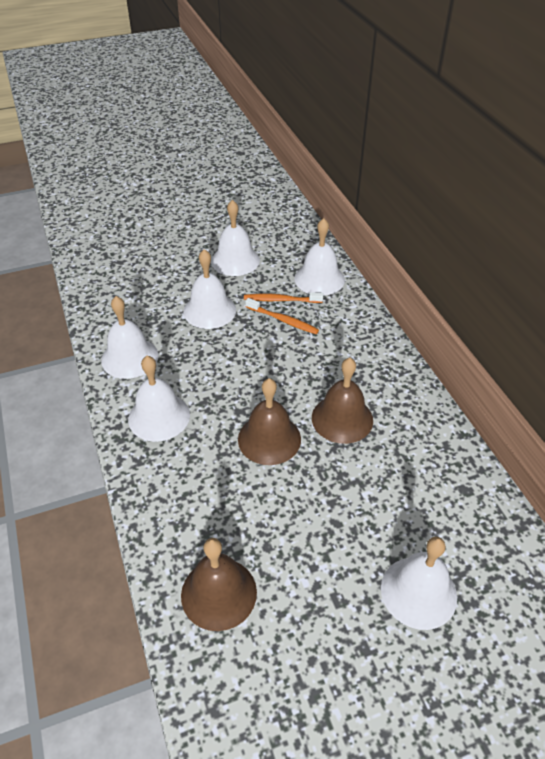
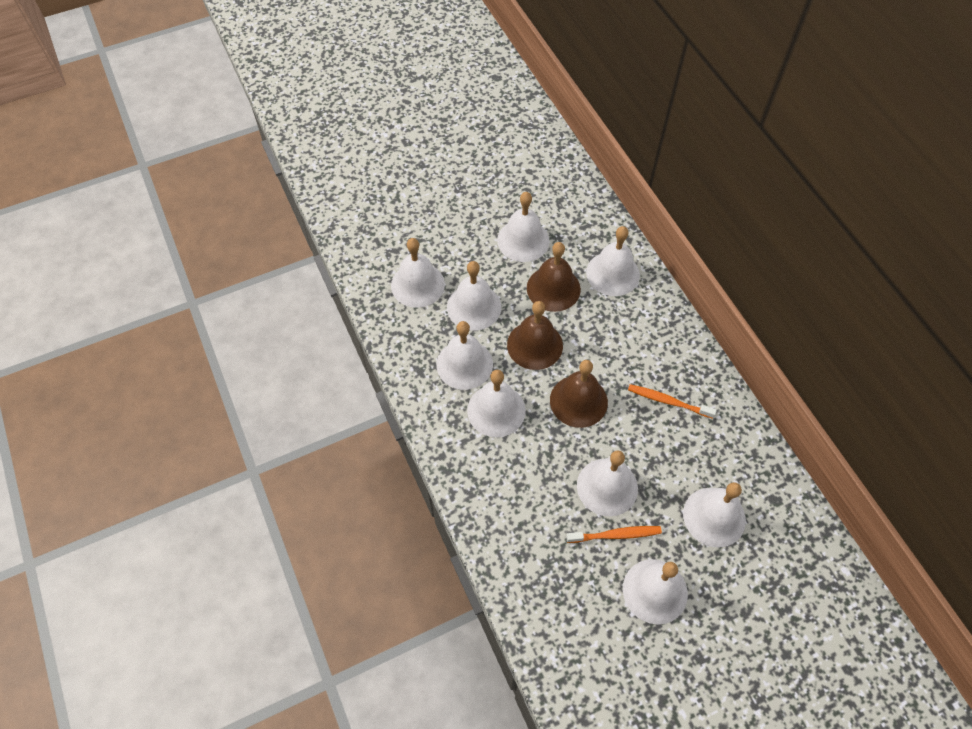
white bell: 6 -> 9

